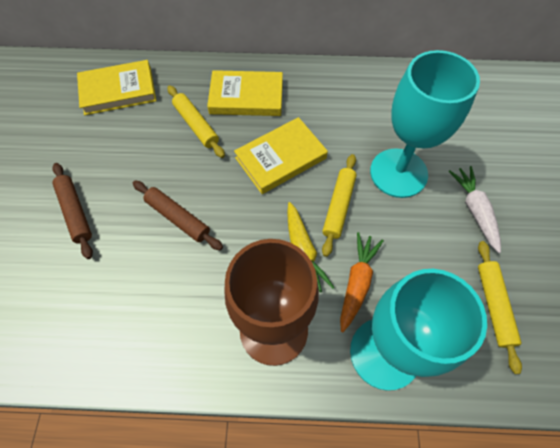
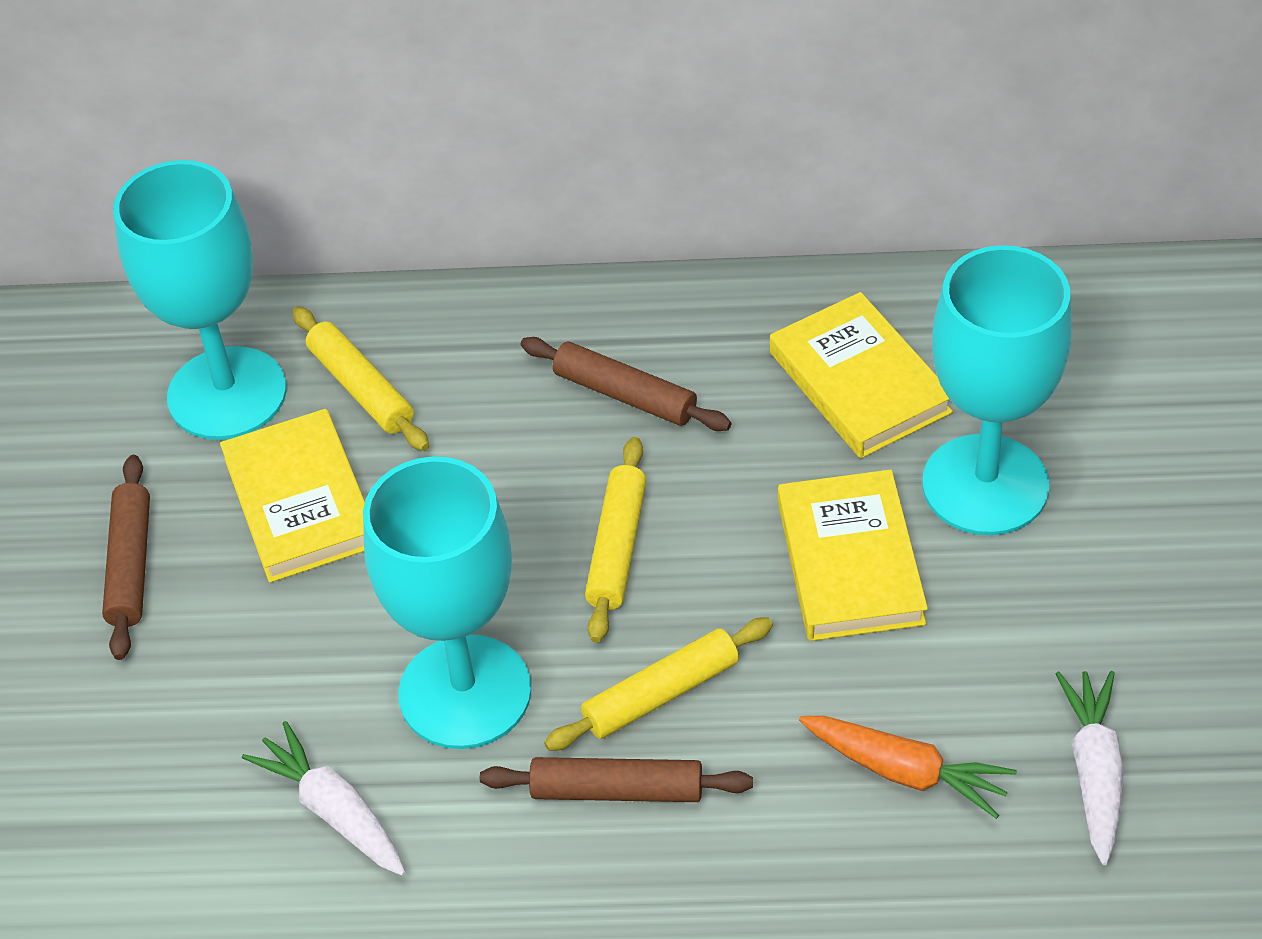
brown goblet: 1 -> 0
brown rolling pin: 2 -> 3
turquoise goblet: 2 -> 3
white carrot: 1 -> 2
yellow carrot: 1 -> 0

